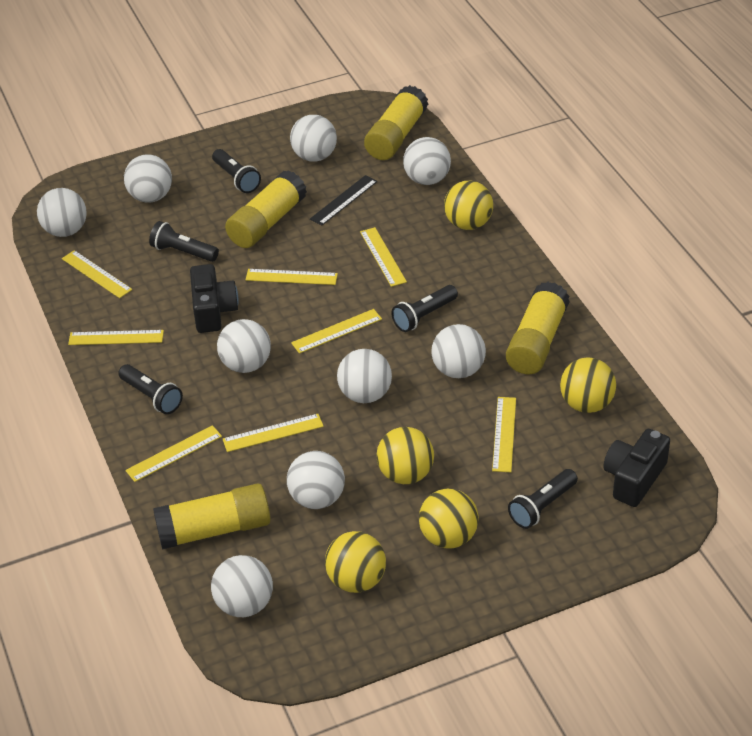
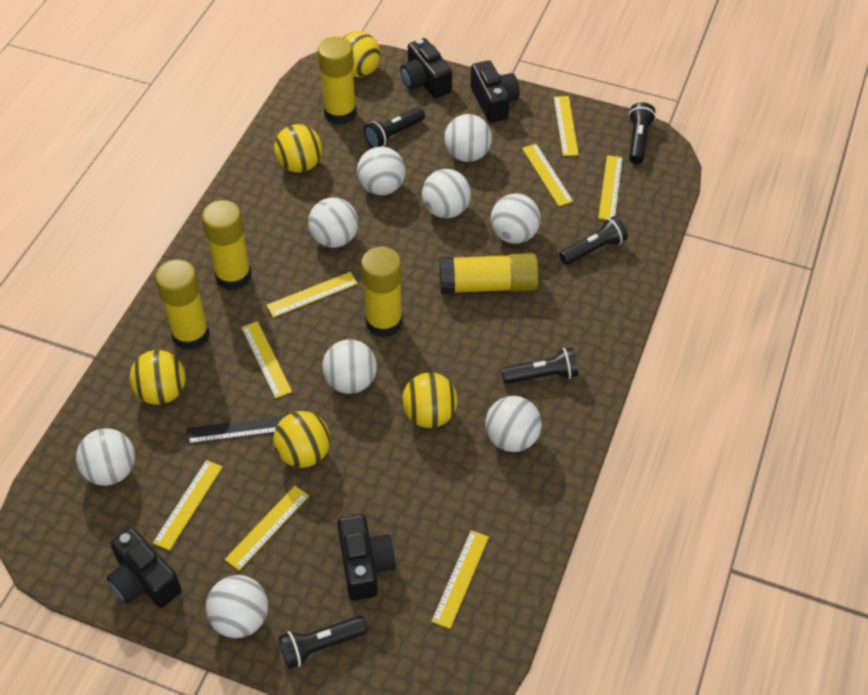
black camera: 2 -> 4
yellow glue stick: 4 -> 5

